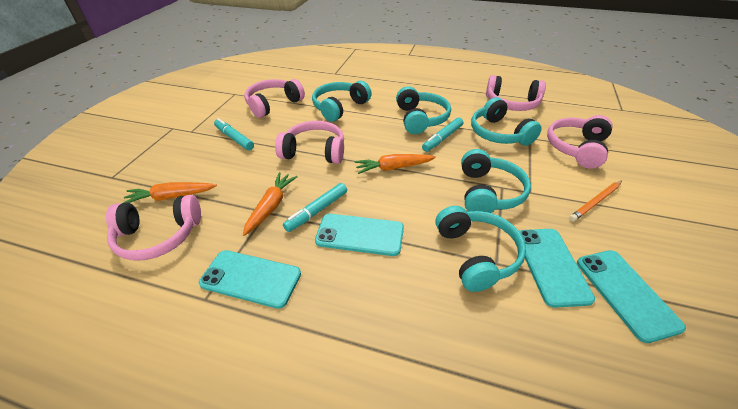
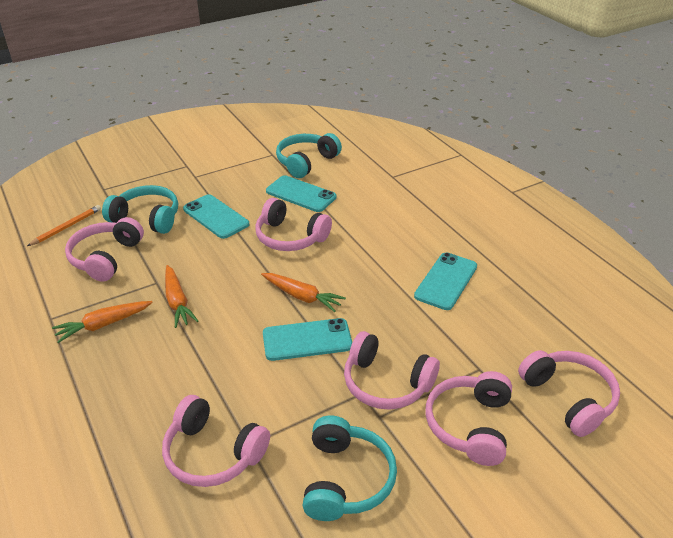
pink headphones: 5 -> 6
turquoise headphones: 5 -> 3
turquoise marker: 3 -> 0

